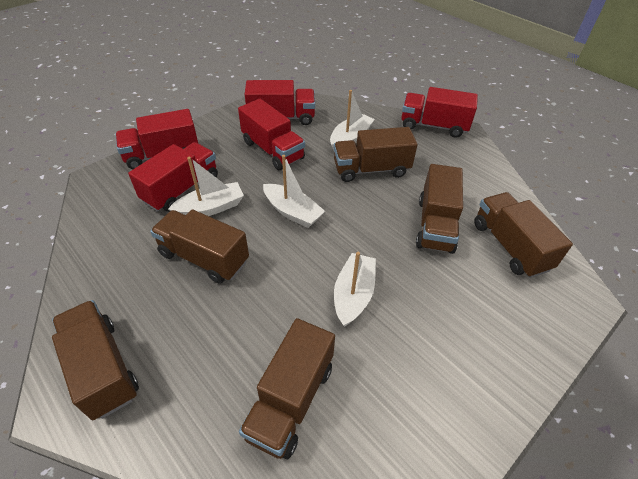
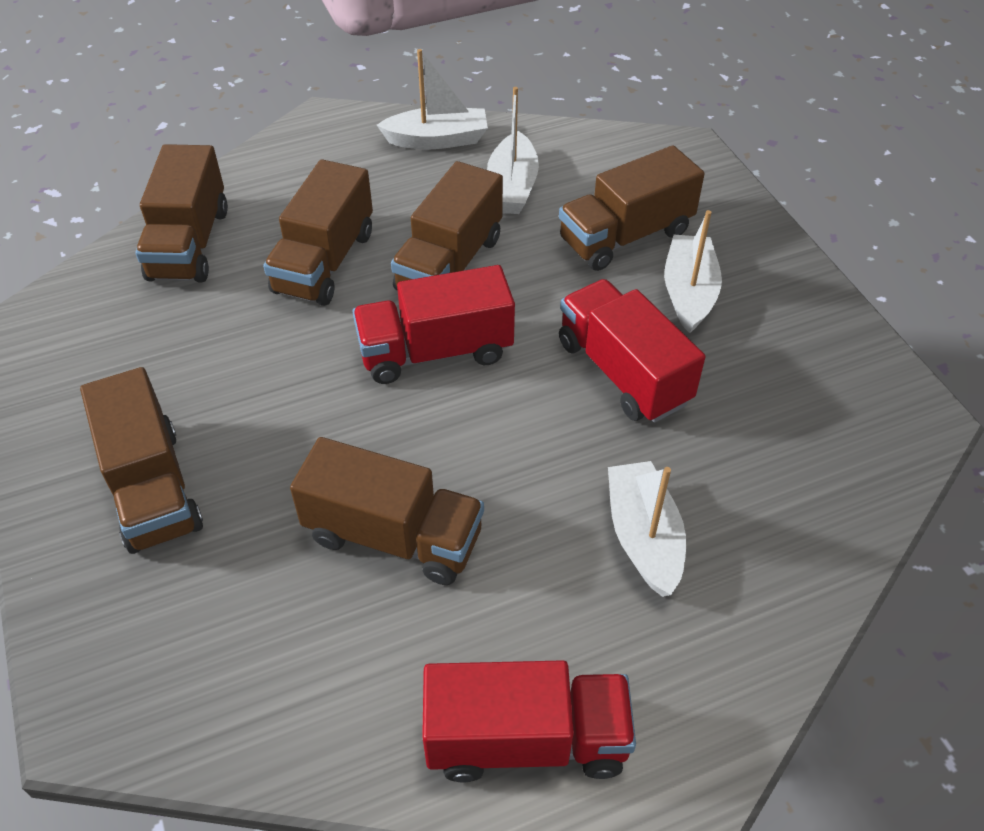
red truck: 5 -> 3

